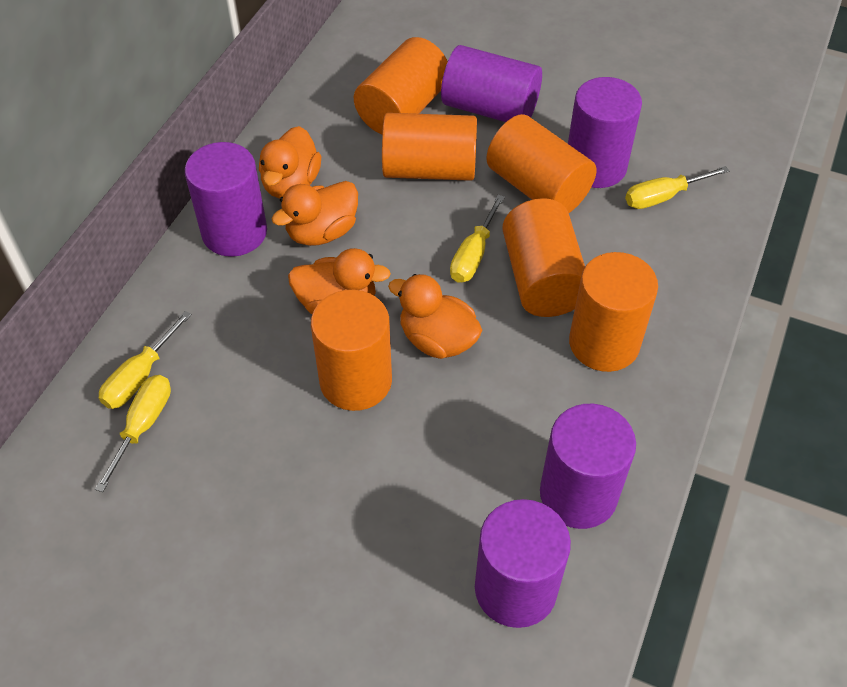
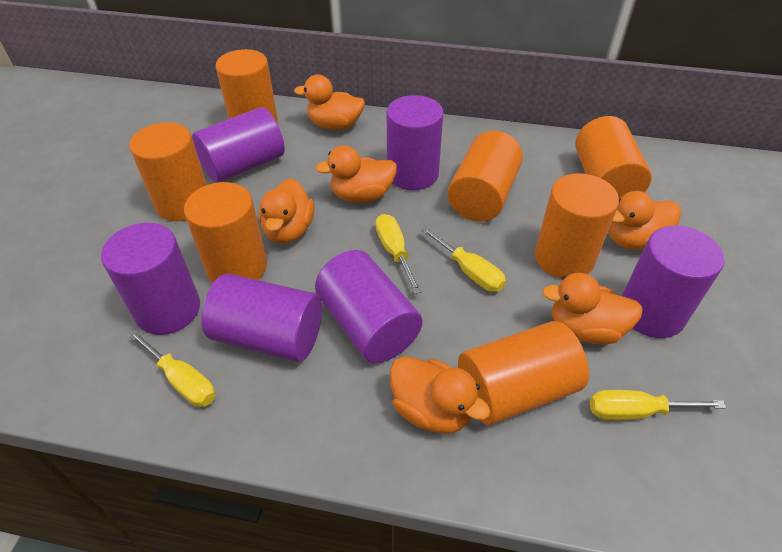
orange cylinder: 6 -> 7
orange duck: 4 -> 6
purple cylinder: 5 -> 6

